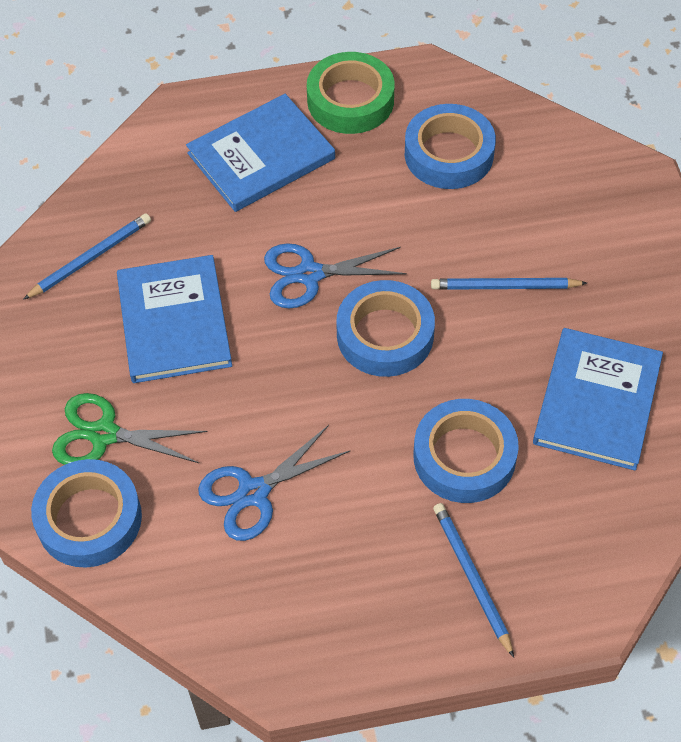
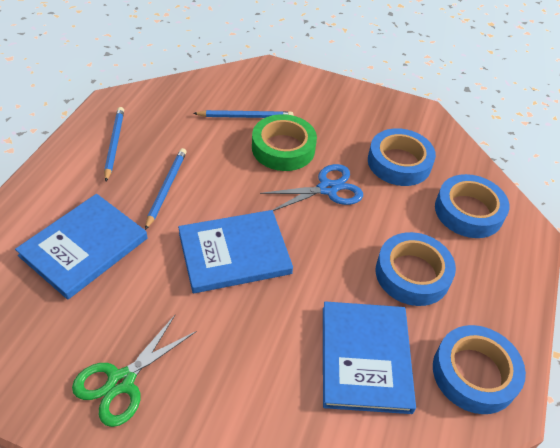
blue scissors: 2 -> 1

